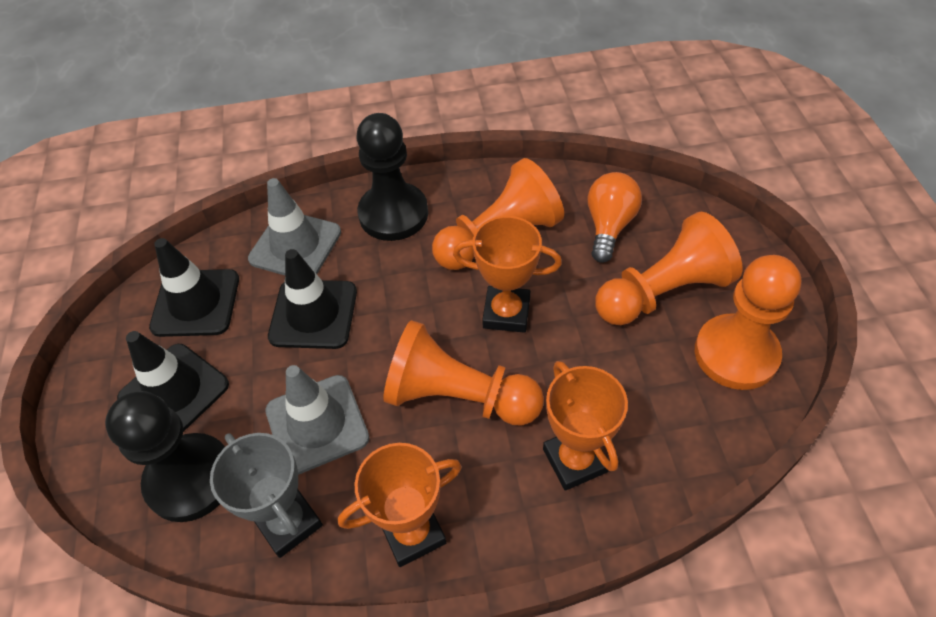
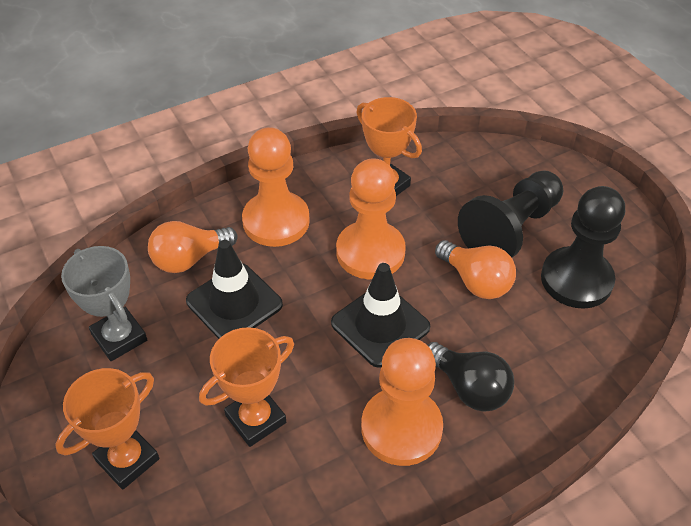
black light bulb: 0 -> 1
black traffic cone: 3 -> 2
grey traffic cone: 2 -> 0
orange light bulb: 1 -> 2
orange pawn: 4 -> 3

